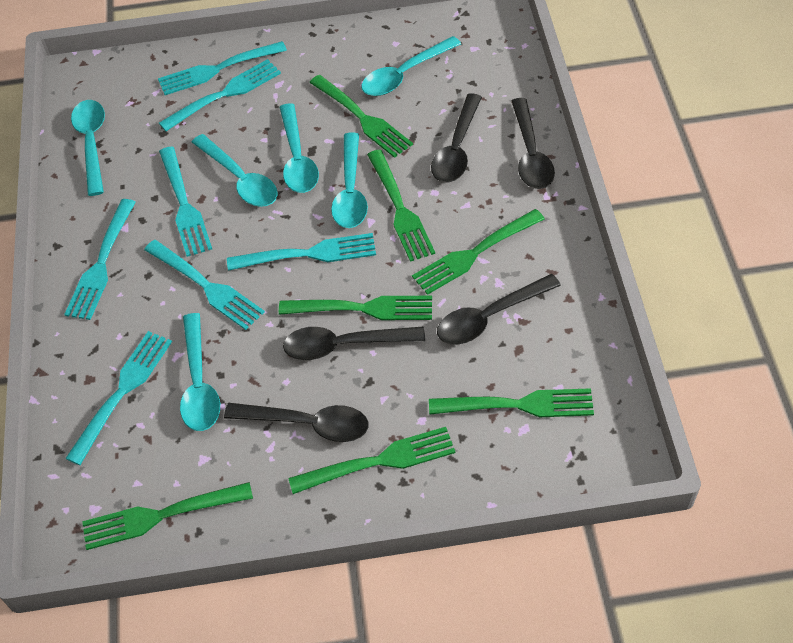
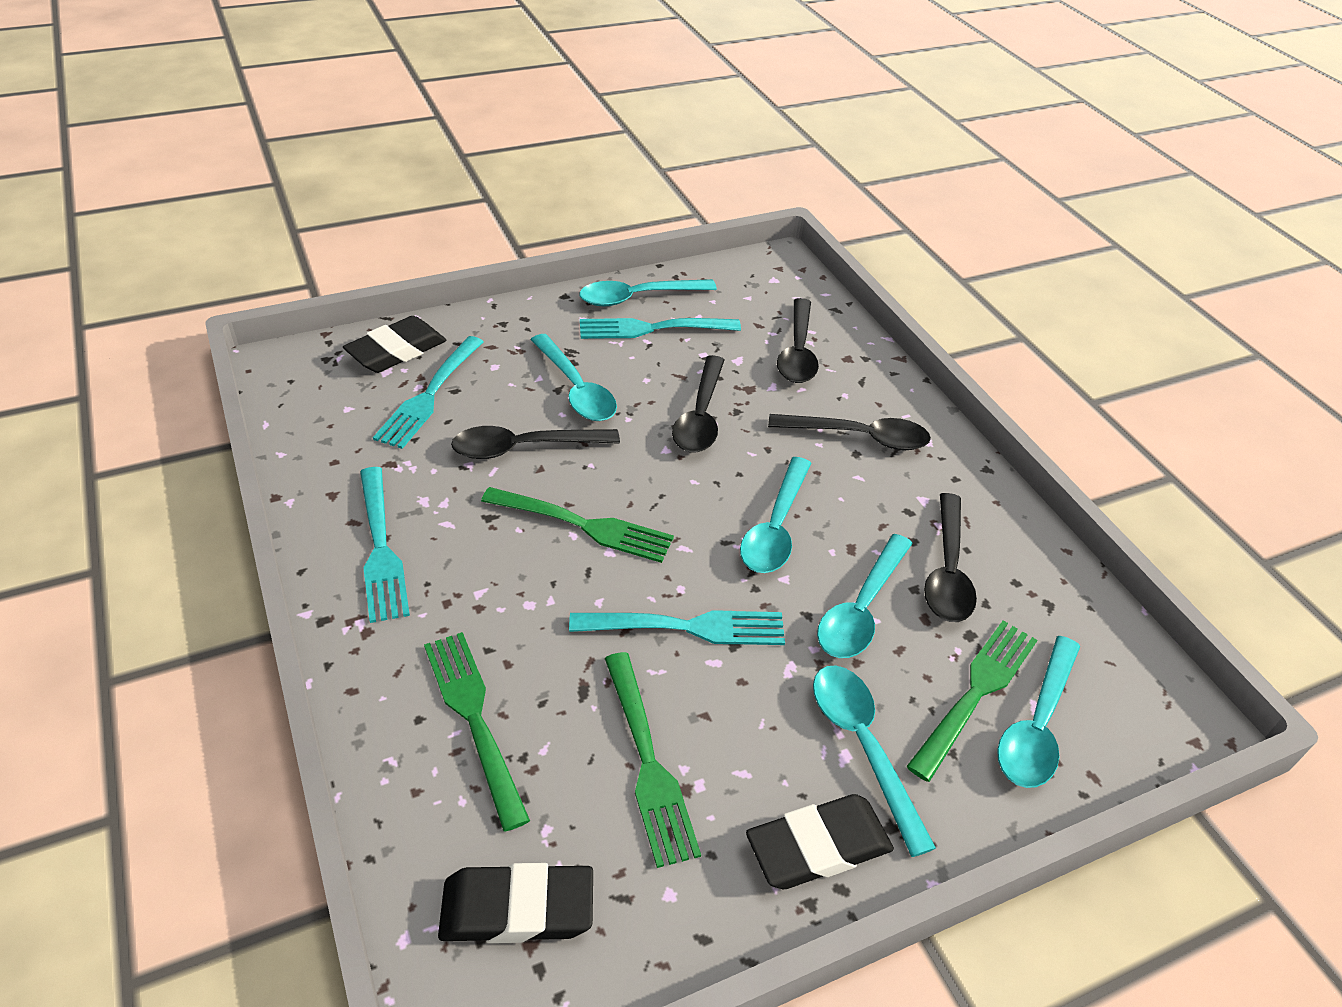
black eraser: 0 -> 3
green fork: 7 -> 4
turquoise fork: 7 -> 4

